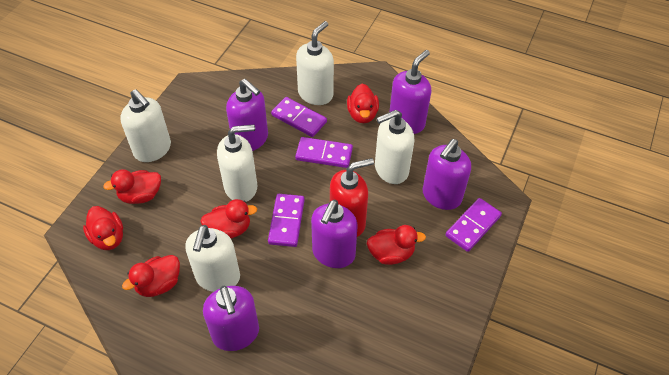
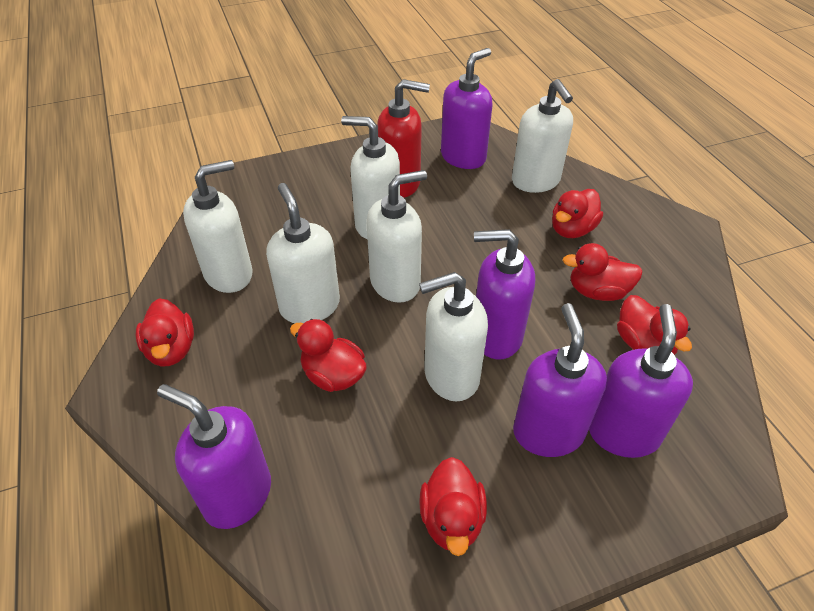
purple domino: 4 -> 0
white soap dispenser: 5 -> 6

